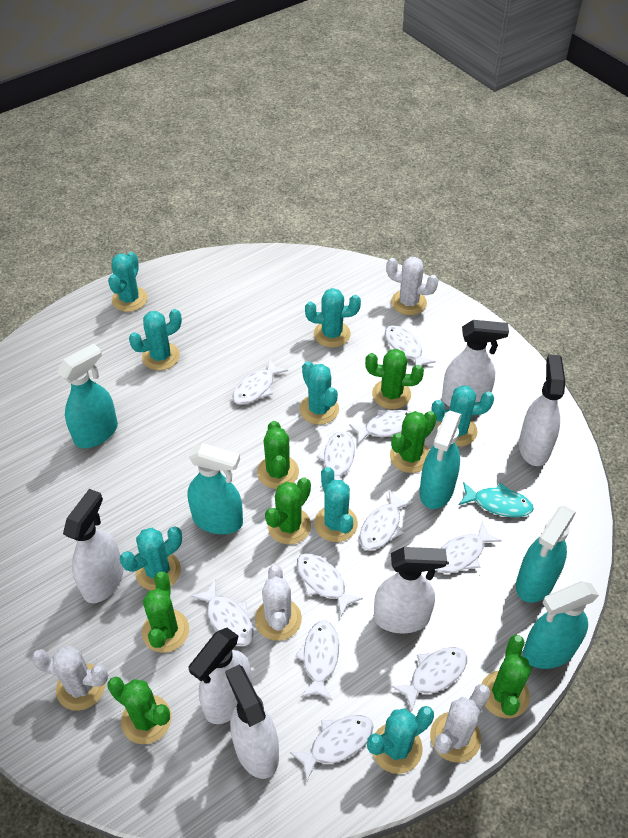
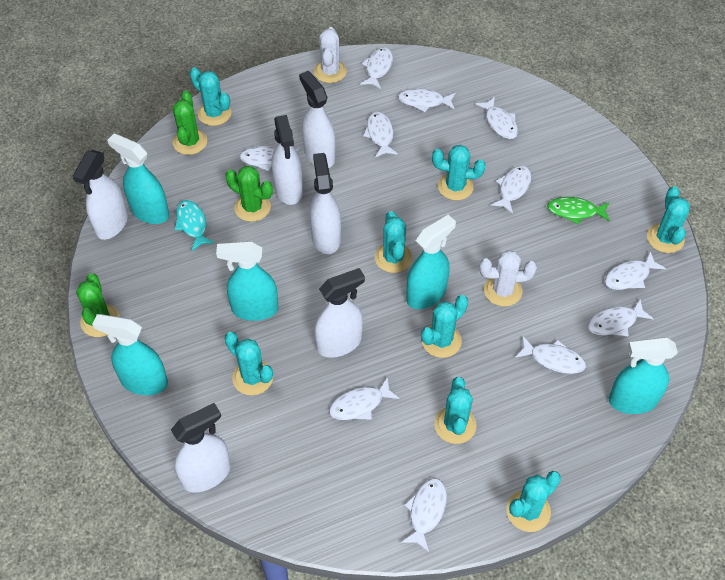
green cactus: 7 -> 3
green fish: 0 -> 1
white cactus: 4 -> 2

